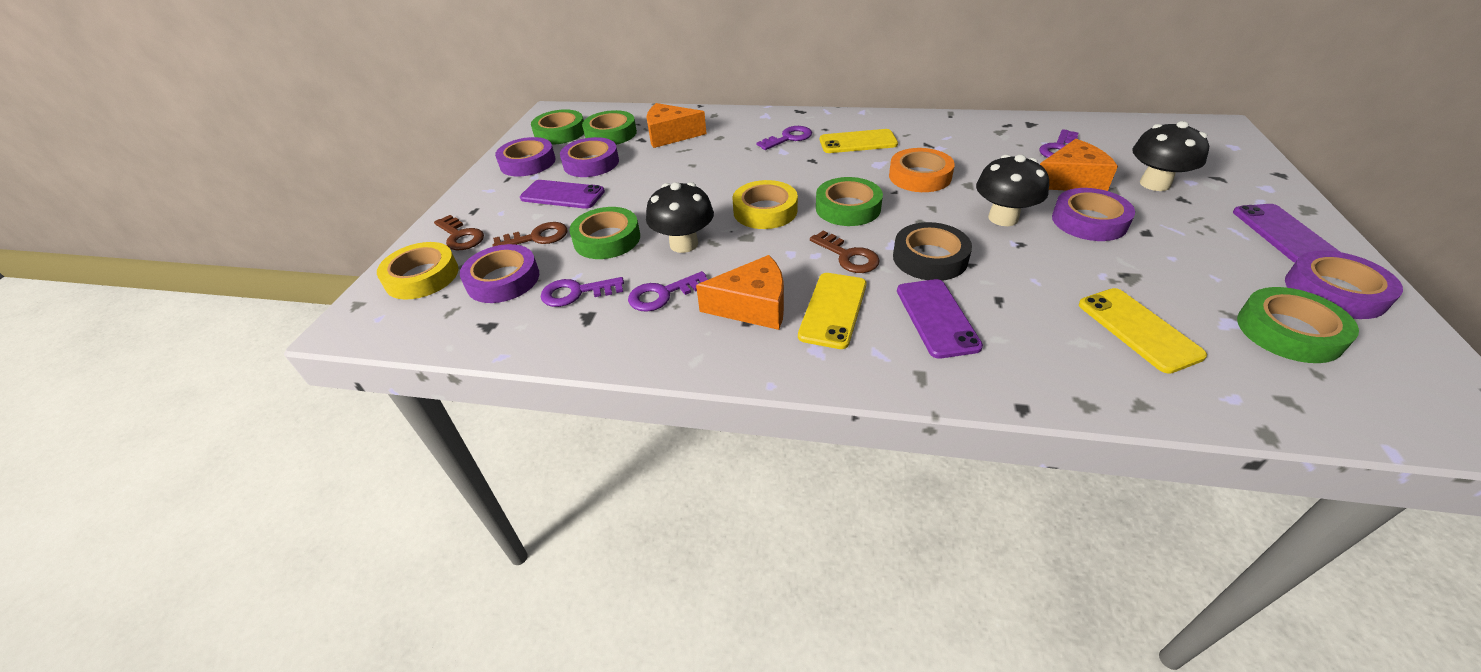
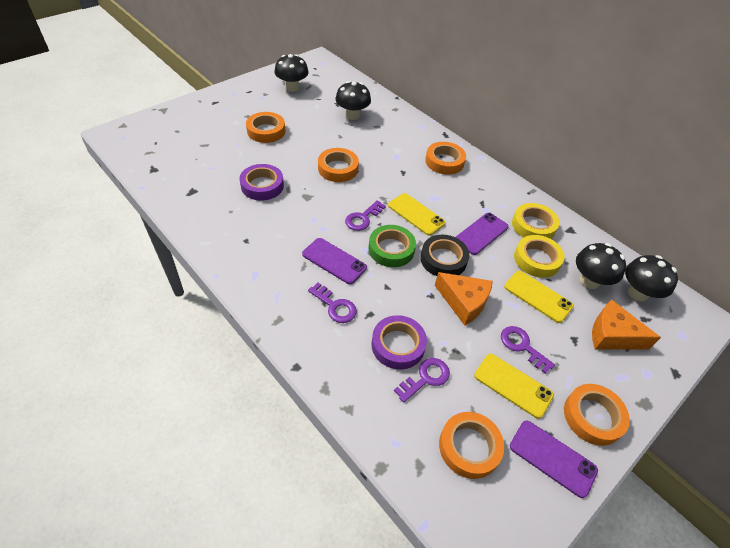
black mushroom: 3 -> 4
brown key: 3 -> 0
green tape: 5 -> 1
orange cheese: 3 -> 2
orange tape: 1 -> 5
purple tape: 5 -> 2

